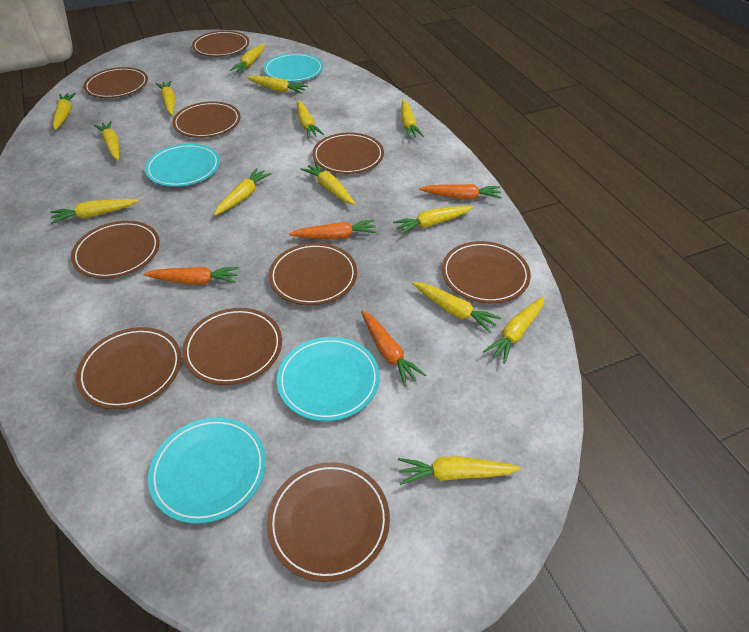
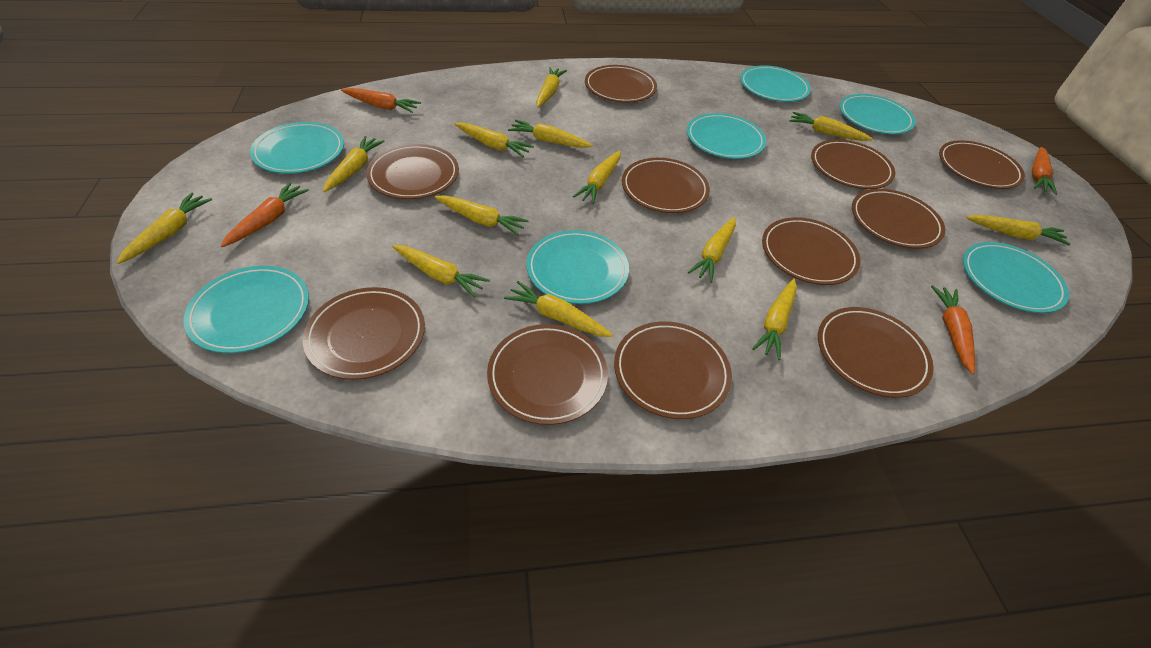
brown plate: 10 -> 11
turquoise plate: 4 -> 7
yellow carrot: 14 -> 13

